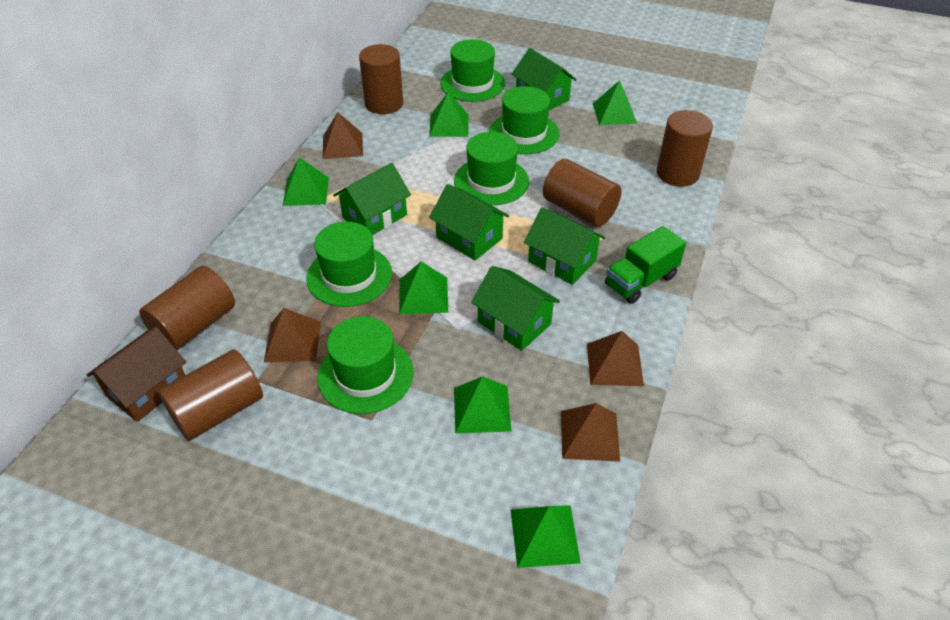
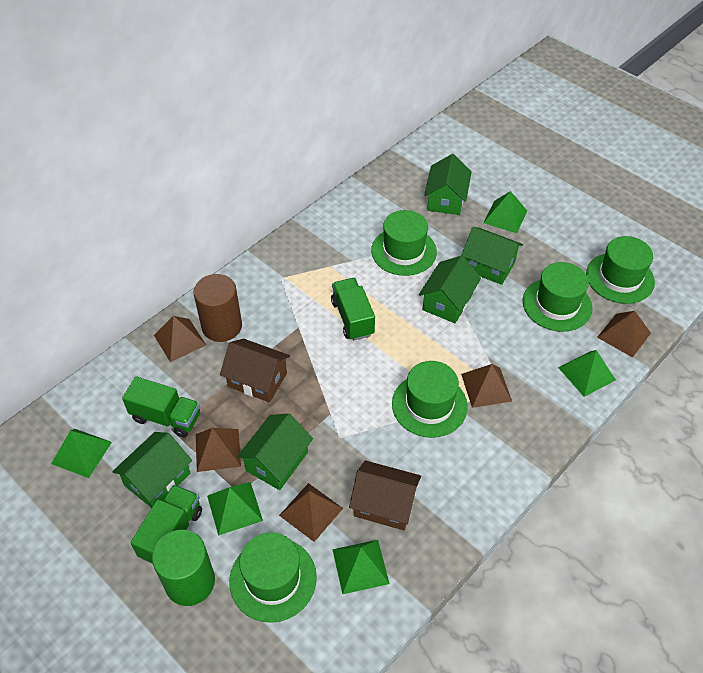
brown cylinder: 5 -> 1
brown house: 1 -> 2
brown pyramid: 4 -> 5
green cylinder: 0 -> 1
green pyramid: 6 -> 5
green truck: 1 -> 3

